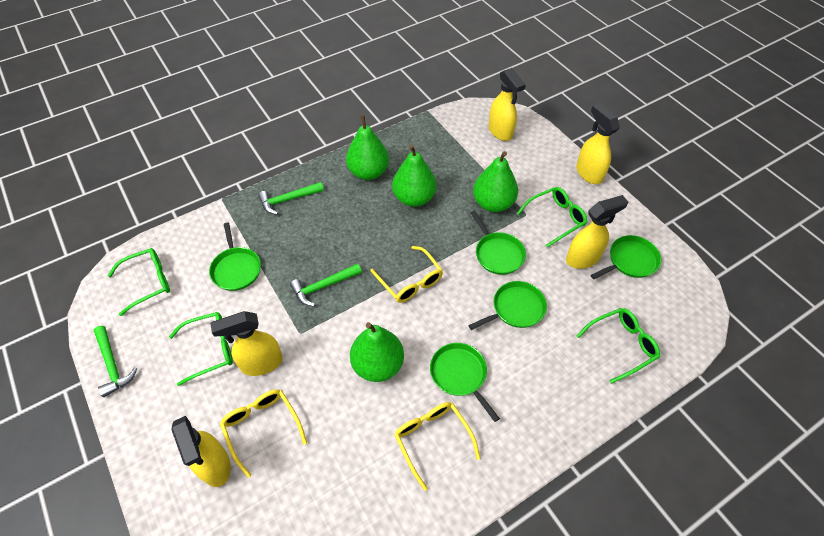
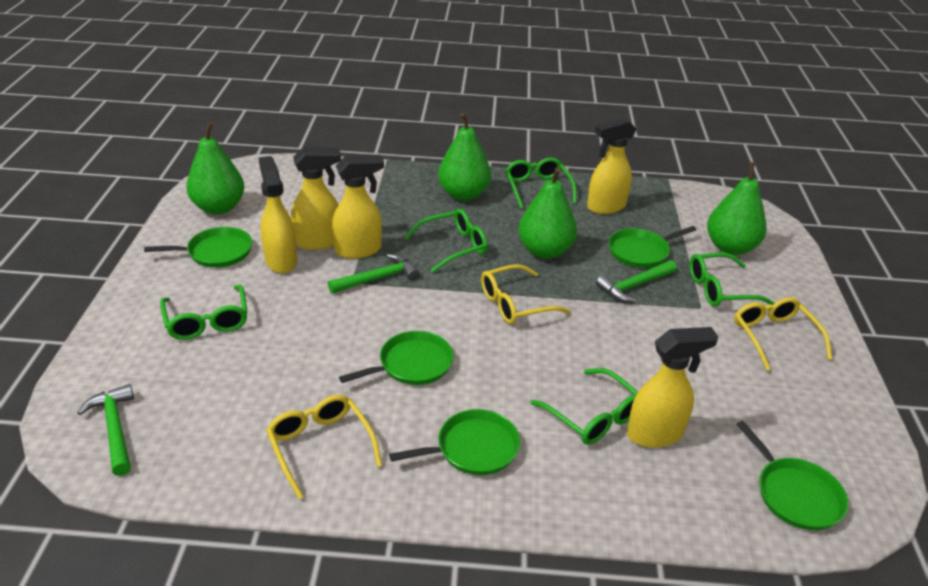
green glasses: 4 -> 5

